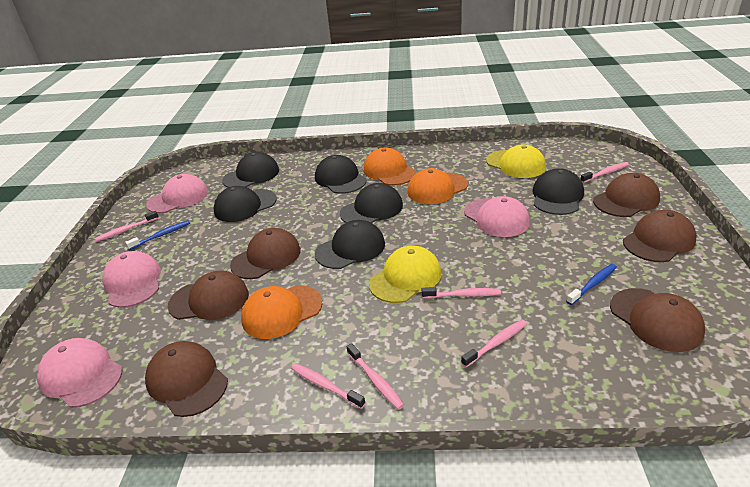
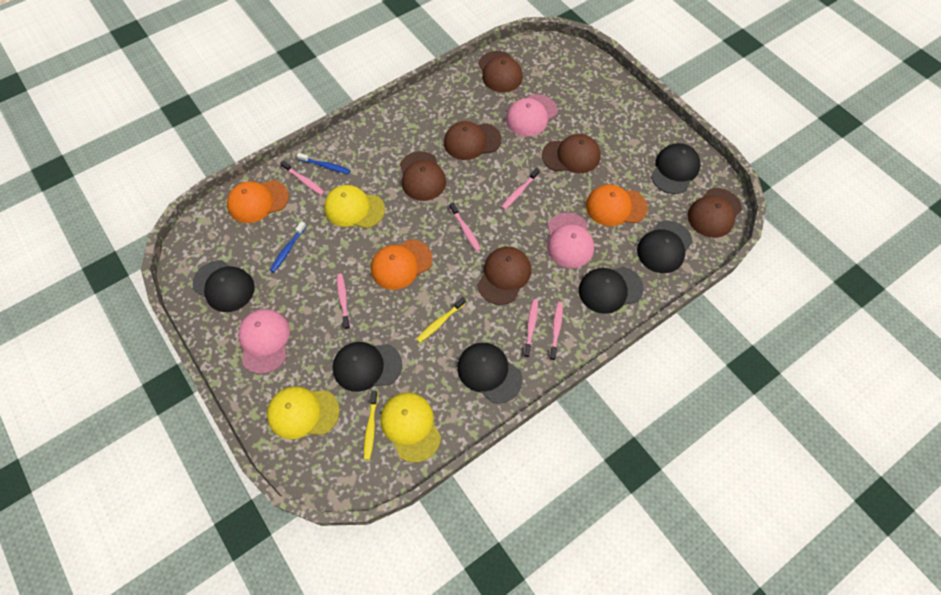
pink cap: 4 -> 3
yellow cap: 2 -> 3
yellow toothbrush: 0 -> 2

